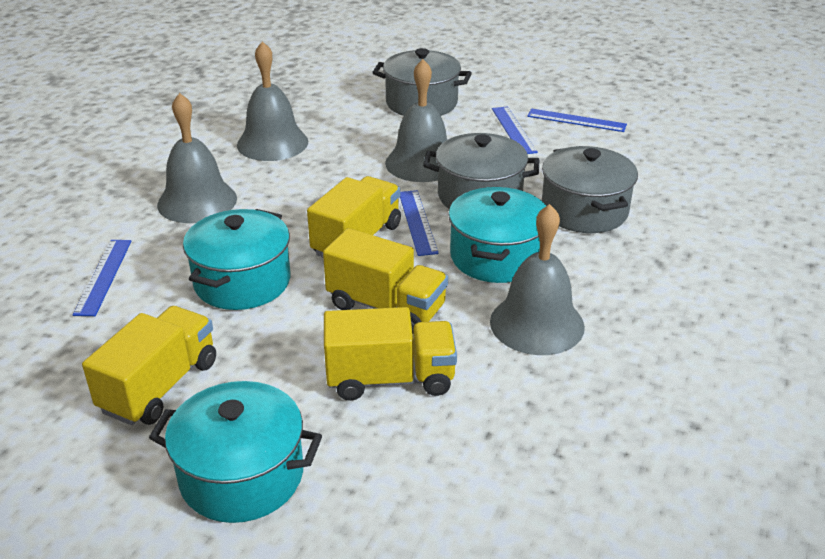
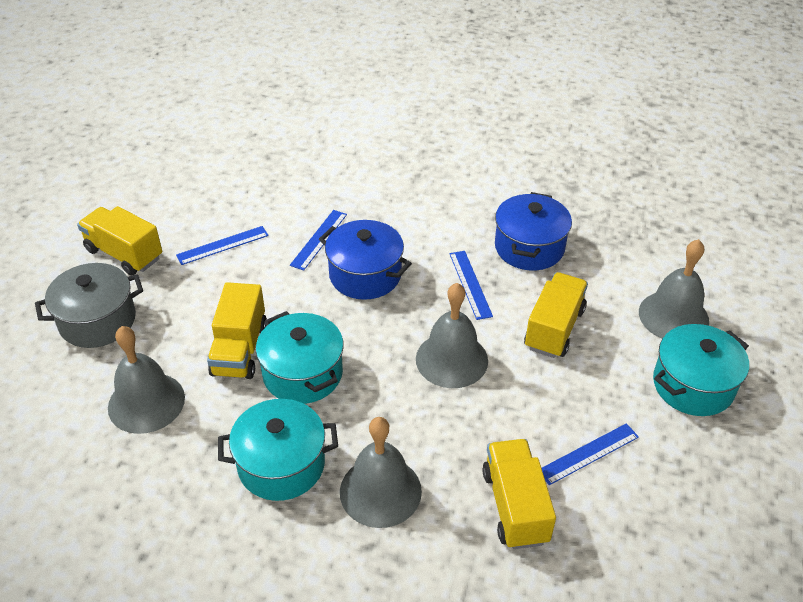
blue pot: 0 -> 2
grey pot: 3 -> 1

